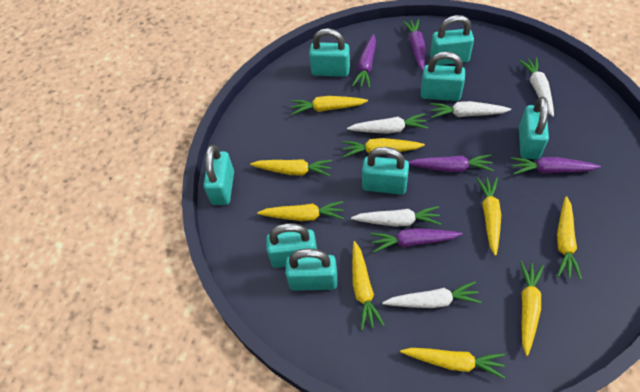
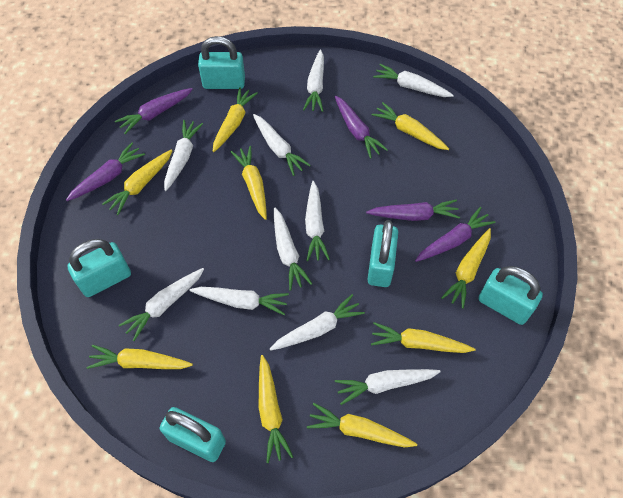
turquoise padlock: 8 -> 5
white carrot: 5 -> 10

